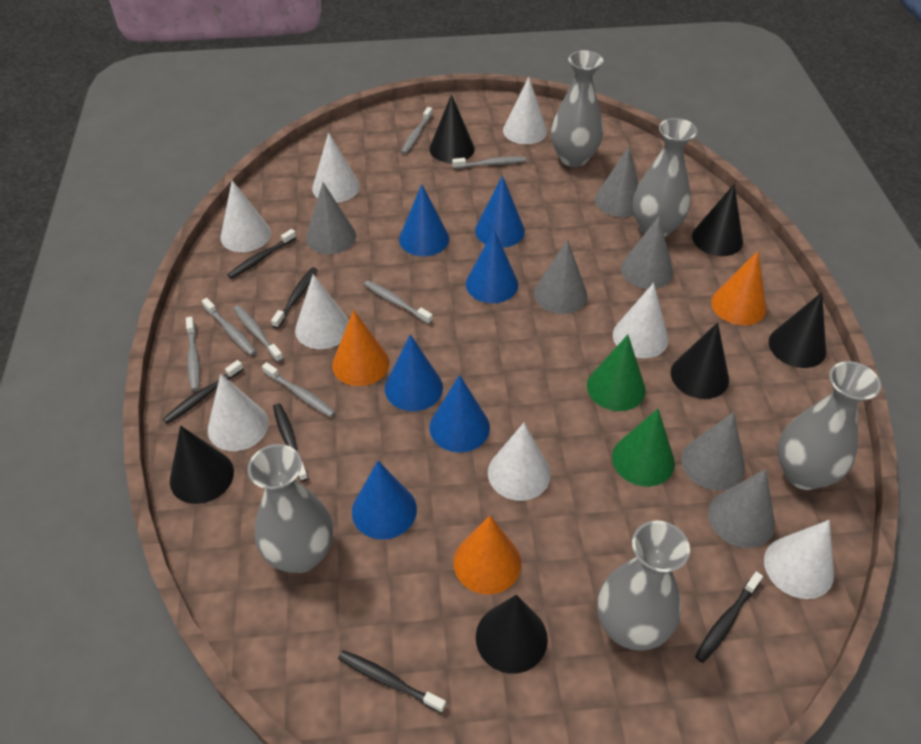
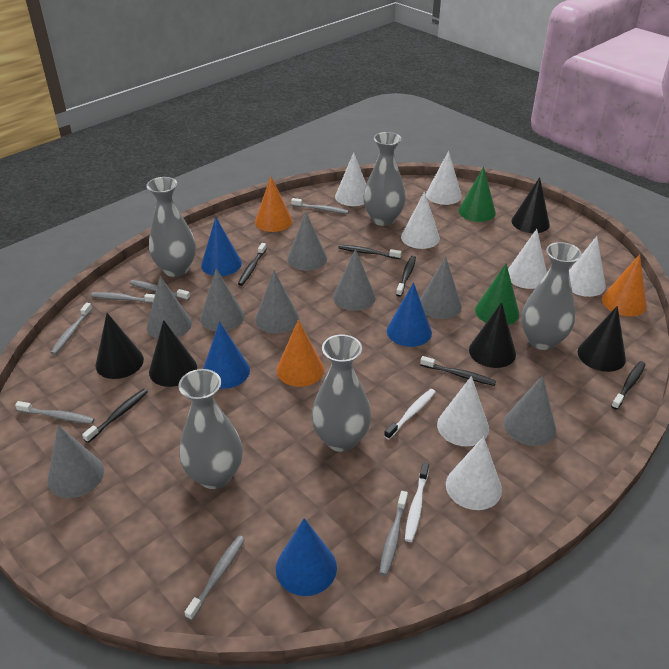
black cone: 6 -> 5
blue cone: 6 -> 4
grey cone: 6 -> 8
white cone: 8 -> 7
white toothbrush: 0 -> 2

